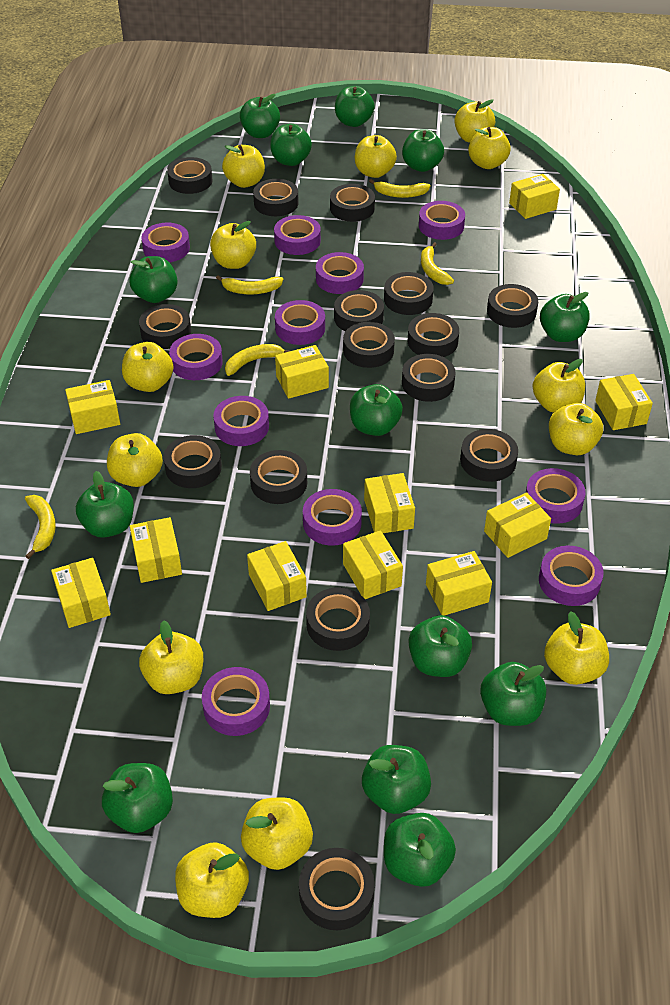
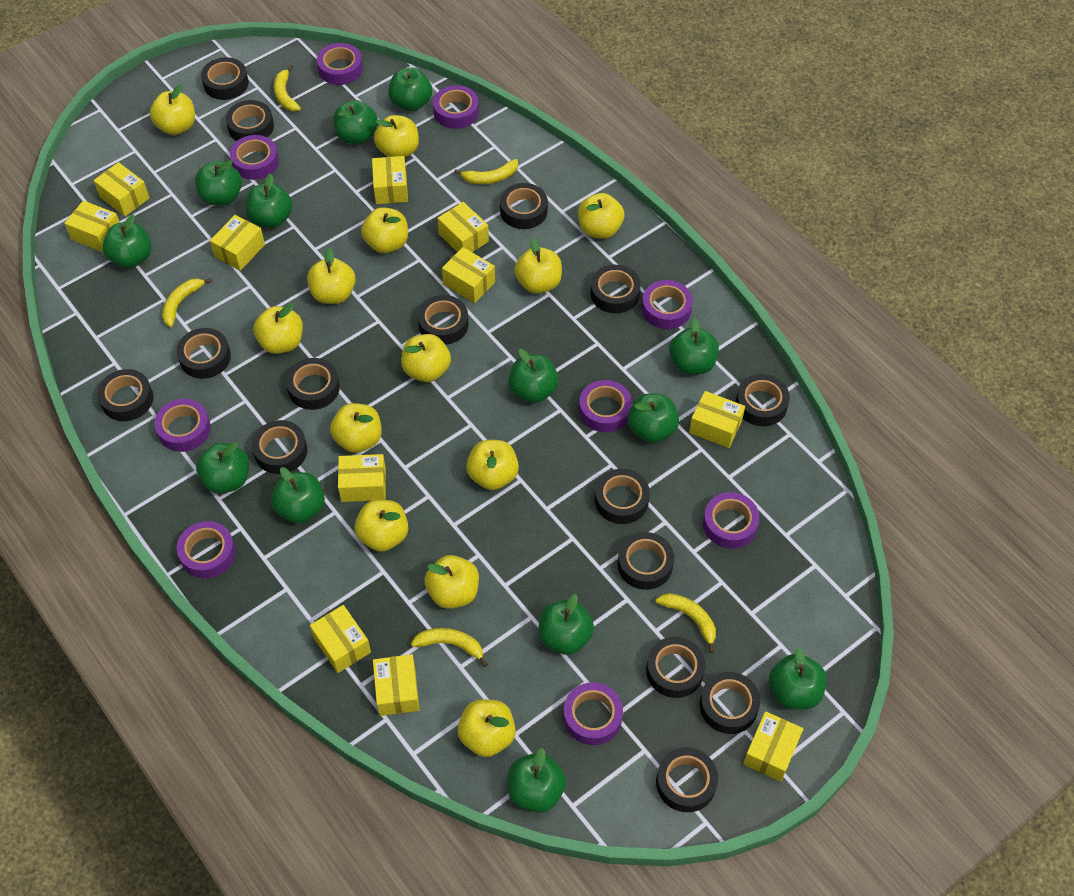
purple tape: 11 -> 9

